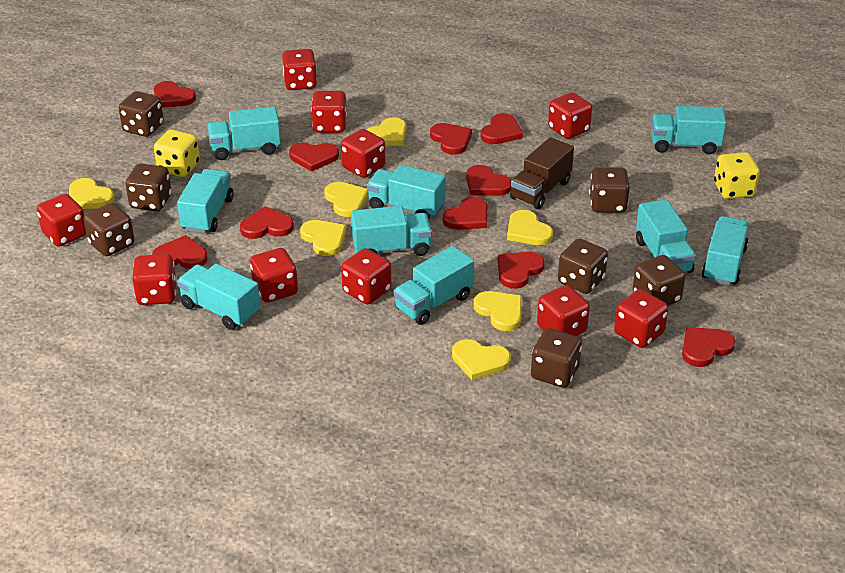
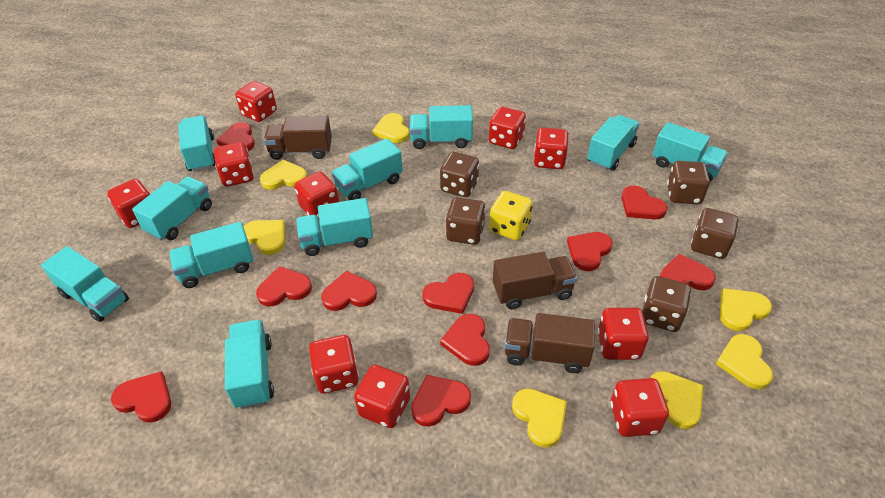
brown dice: 7 -> 5
brown truck: 1 -> 3
turquoise truck: 9 -> 10
yellow dice: 2 -> 1

